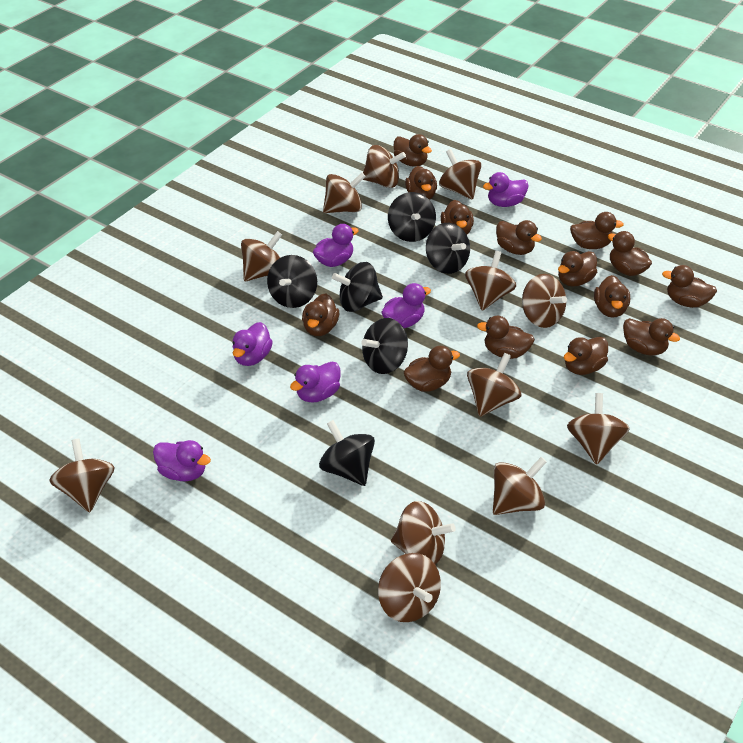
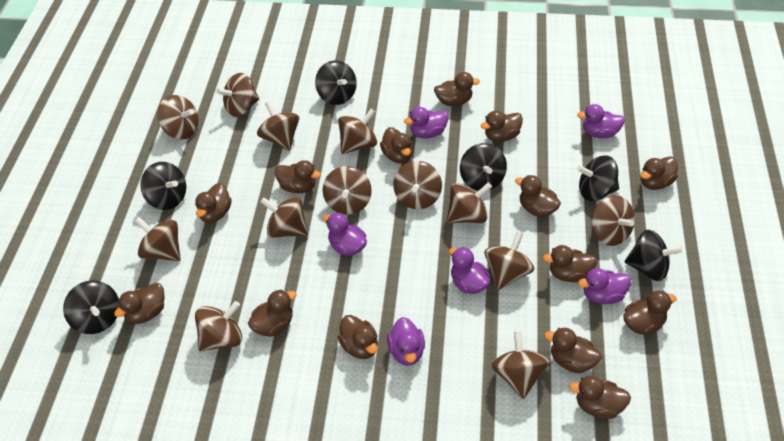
brown spinning top: 12 -> 13

